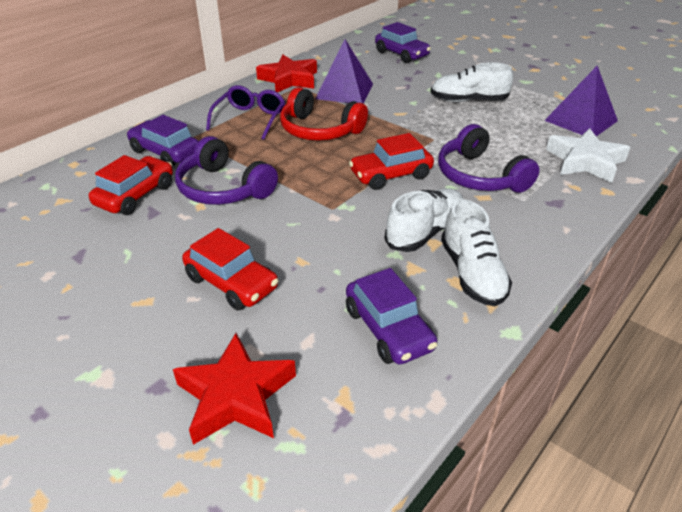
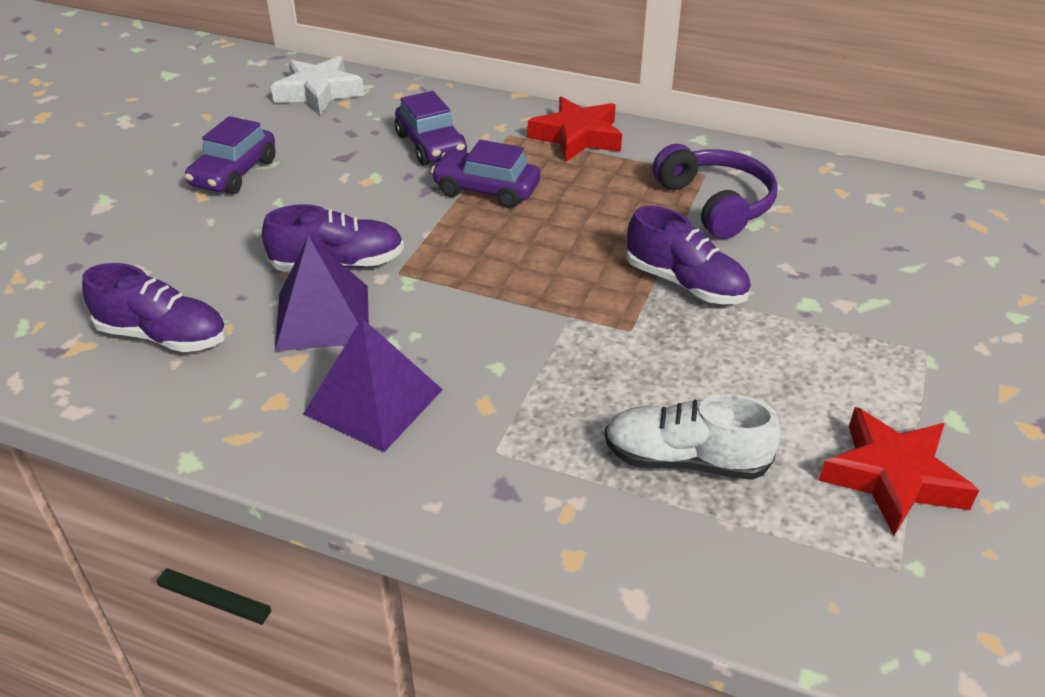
purple glasses: 1 -> 0
purple headphones: 2 -> 1
purple shoe: 0 -> 3
red car: 3 -> 0
red headphones: 1 -> 0
white shoe: 3 -> 1

